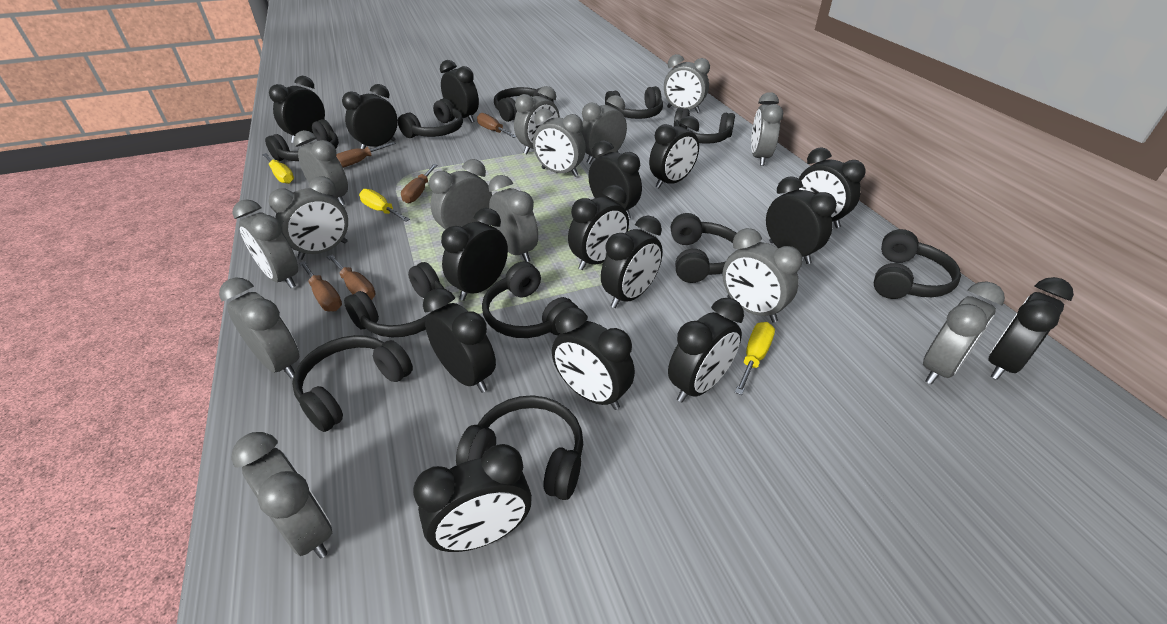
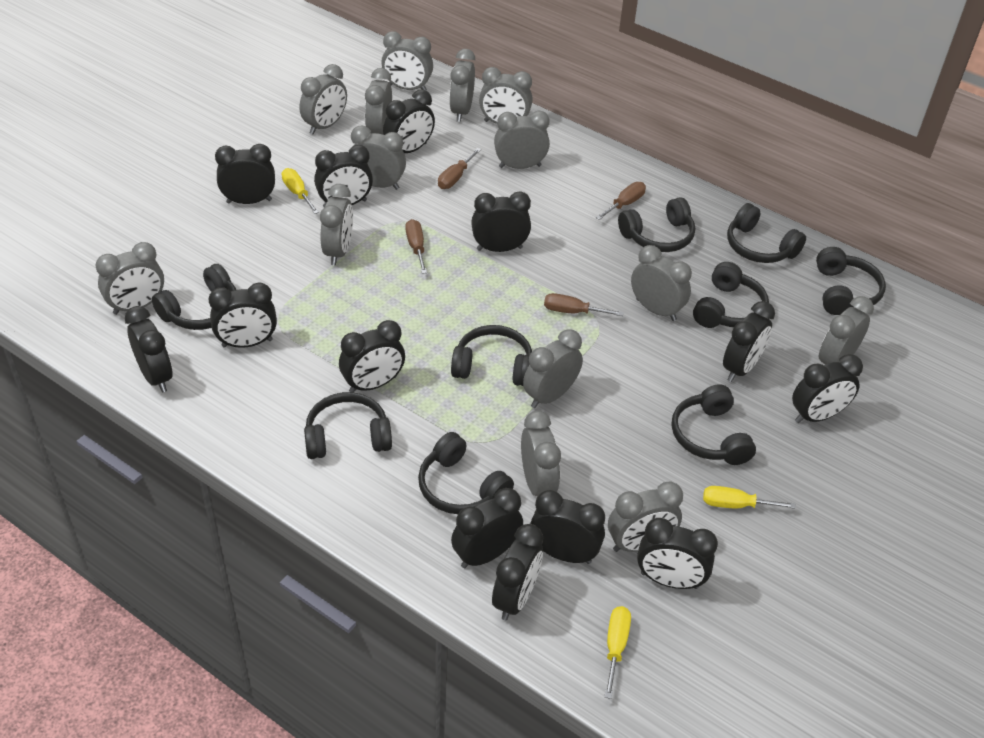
black clock: 15 -> 13
black headphones: 11 -> 9
brown screwdriver: 5 -> 4

